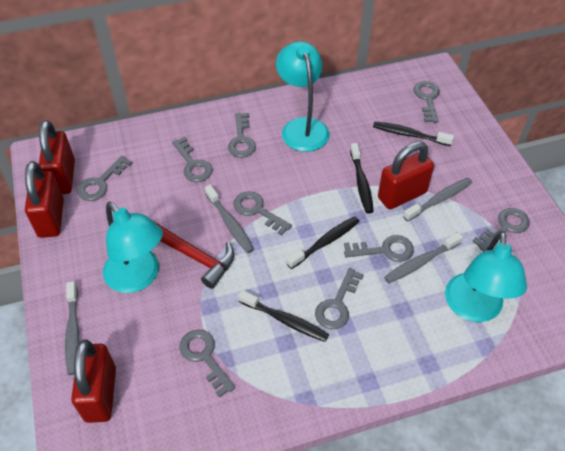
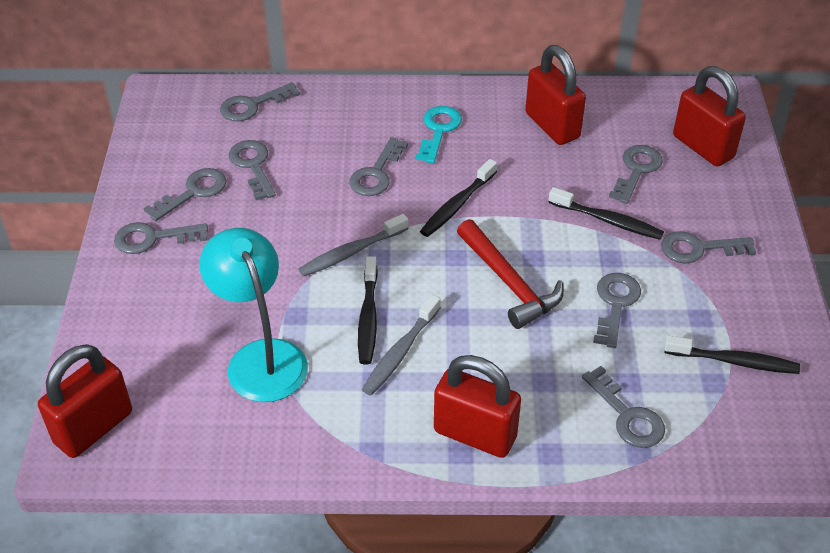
grey toothbrush: 4 -> 2
turquoise key: 0 -> 1
turquoise lamp: 3 -> 1

